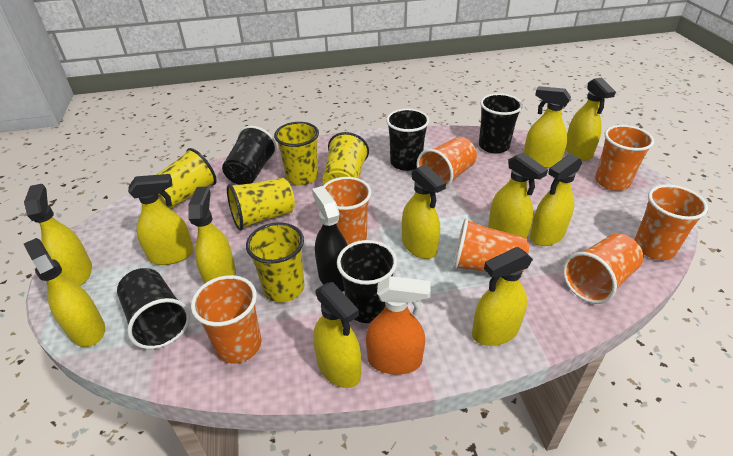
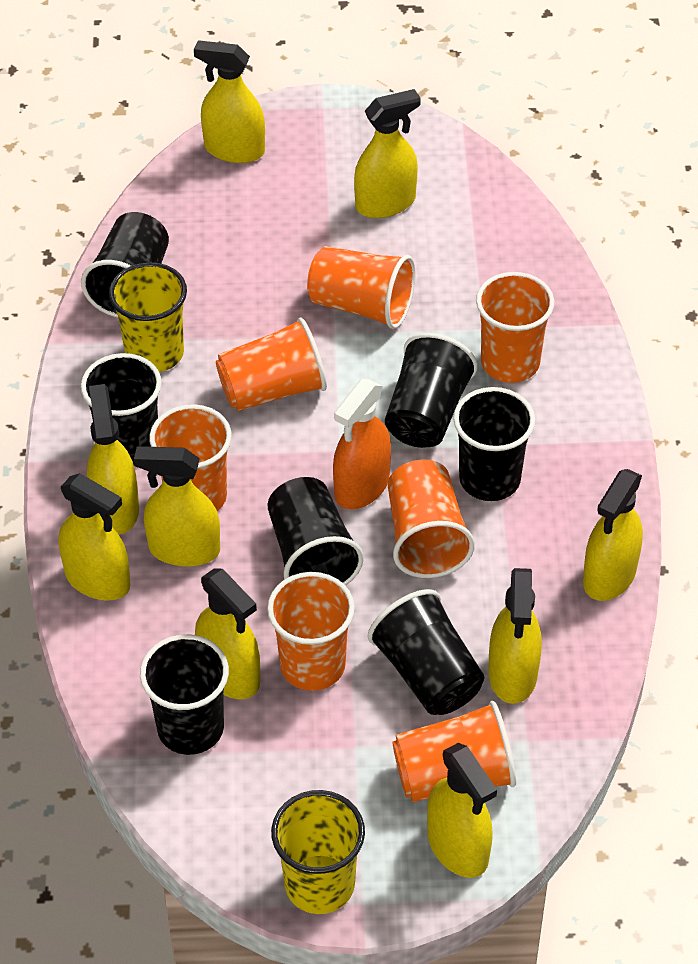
black cup: 5 -> 7
black spray bottle: 1 -> 0
yellow cup: 5 -> 2
yellow spray bottle: 11 -> 9

